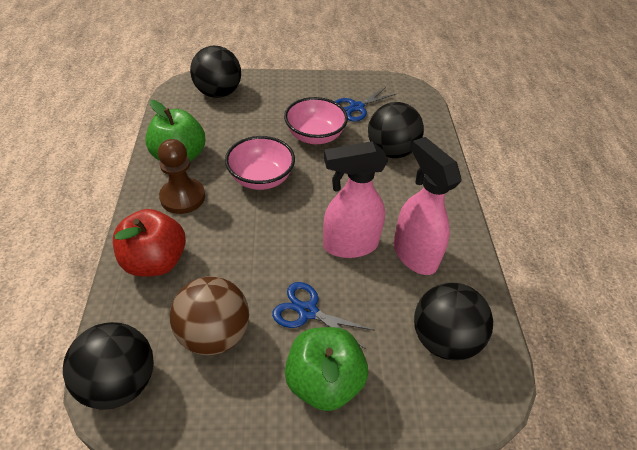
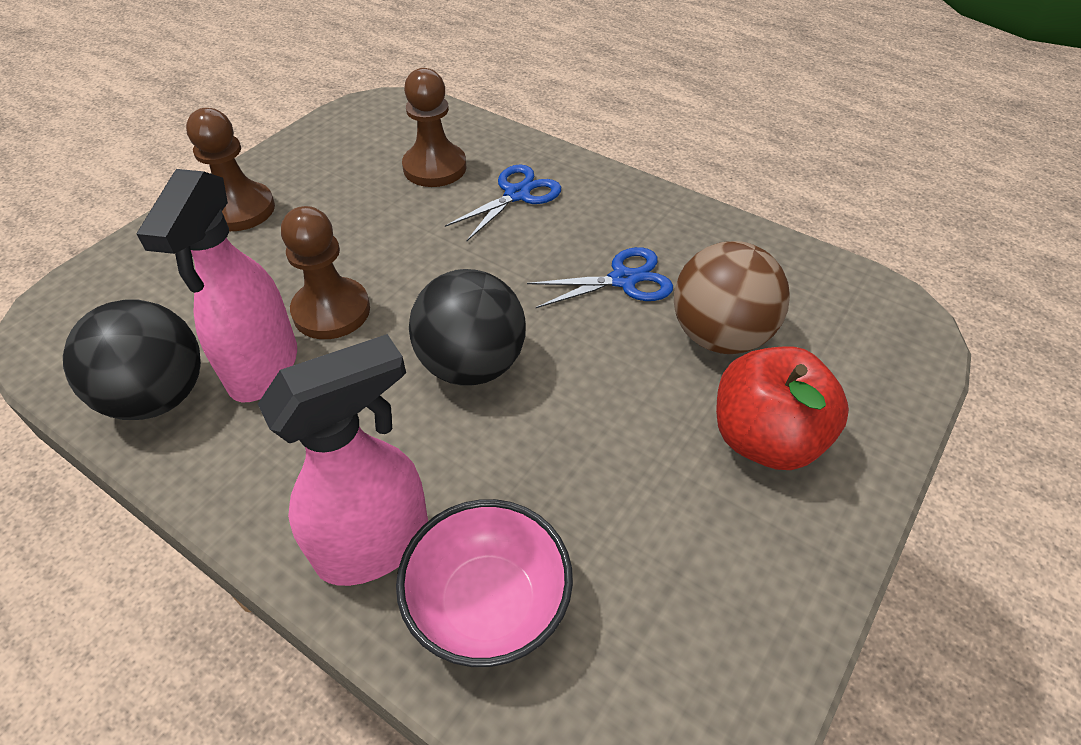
black ball: 4 -> 2
brown pawn: 1 -> 3
green apple: 2 -> 0
pink bowl: 2 -> 1

